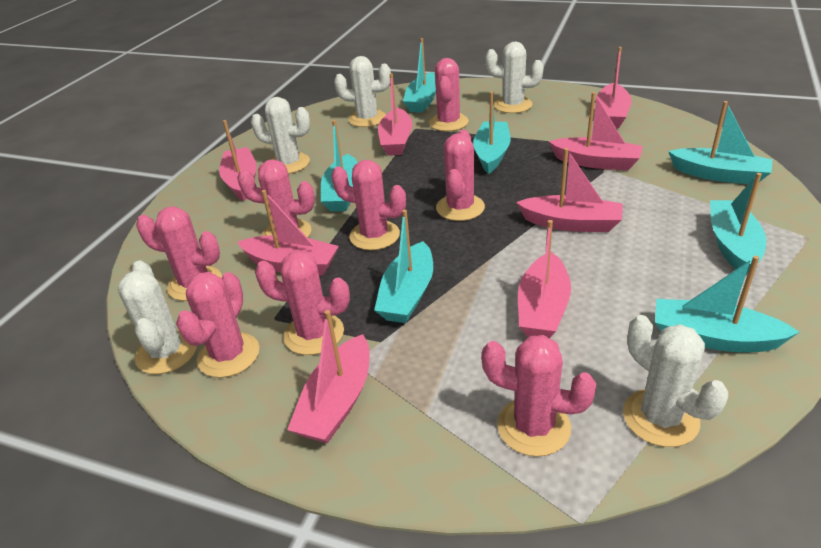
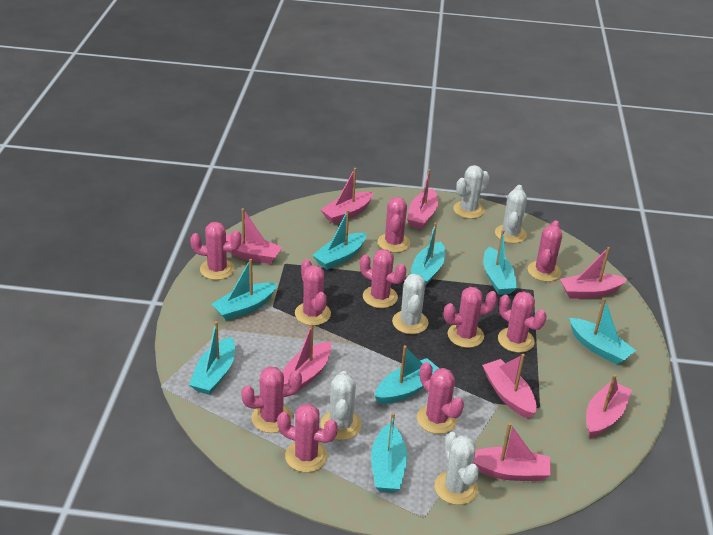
pink cactus: 8 -> 10
turquoise boat: 7 -> 8

